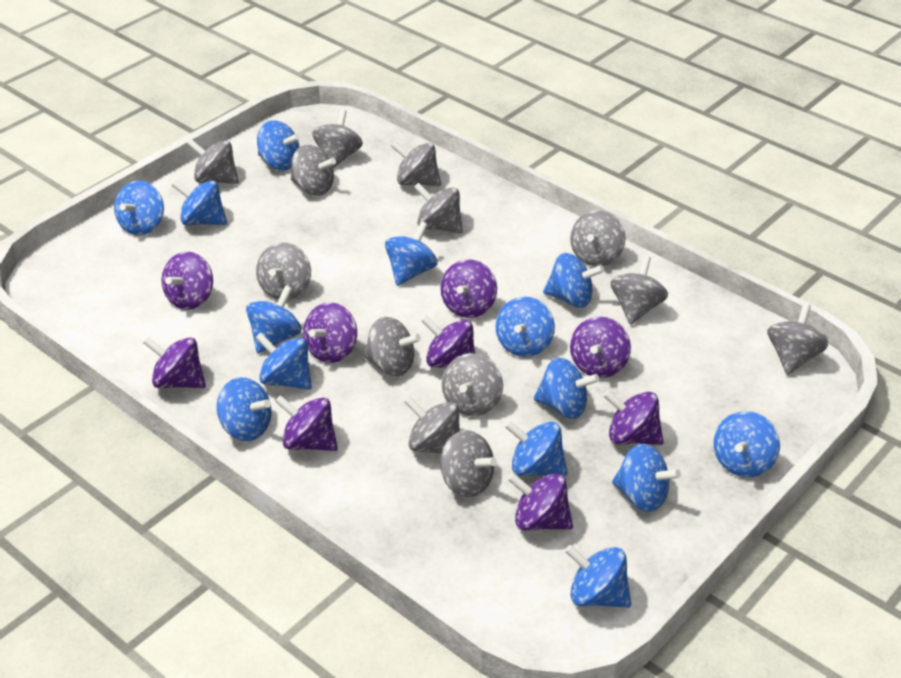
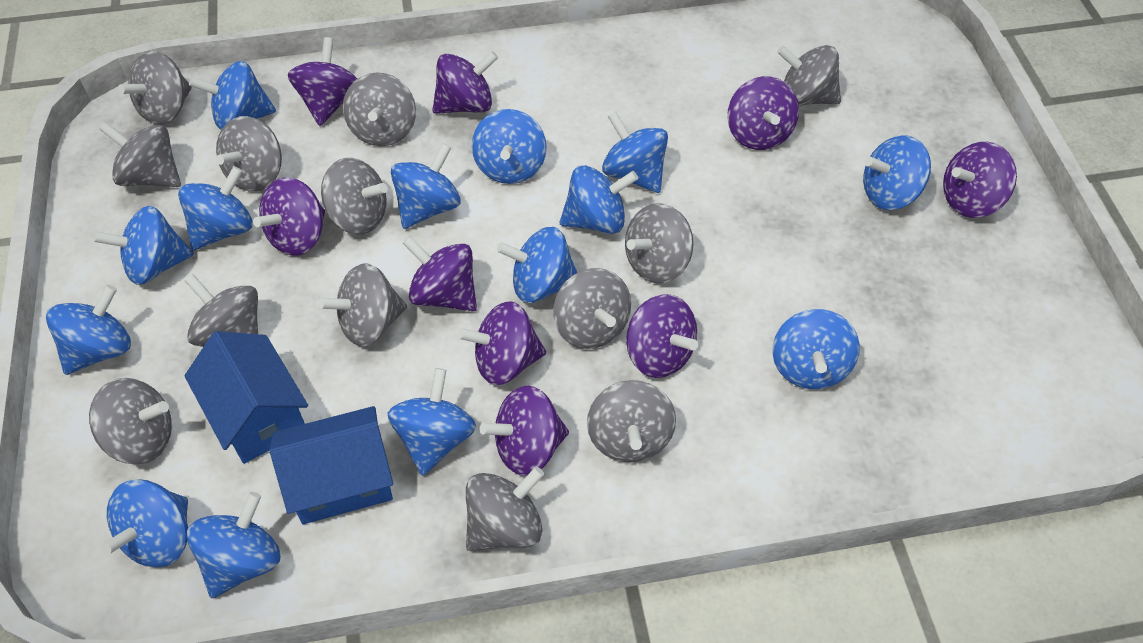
blue house: 0 -> 2

